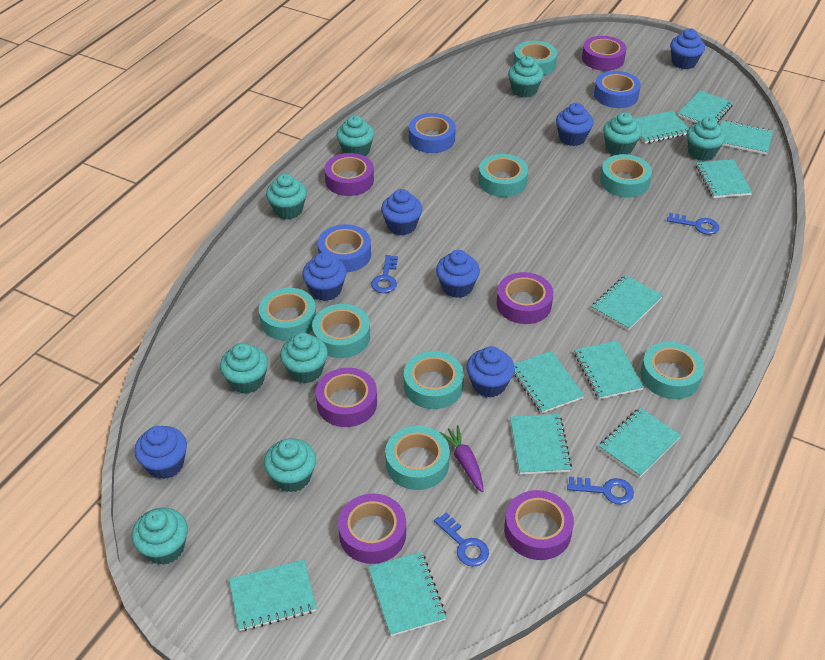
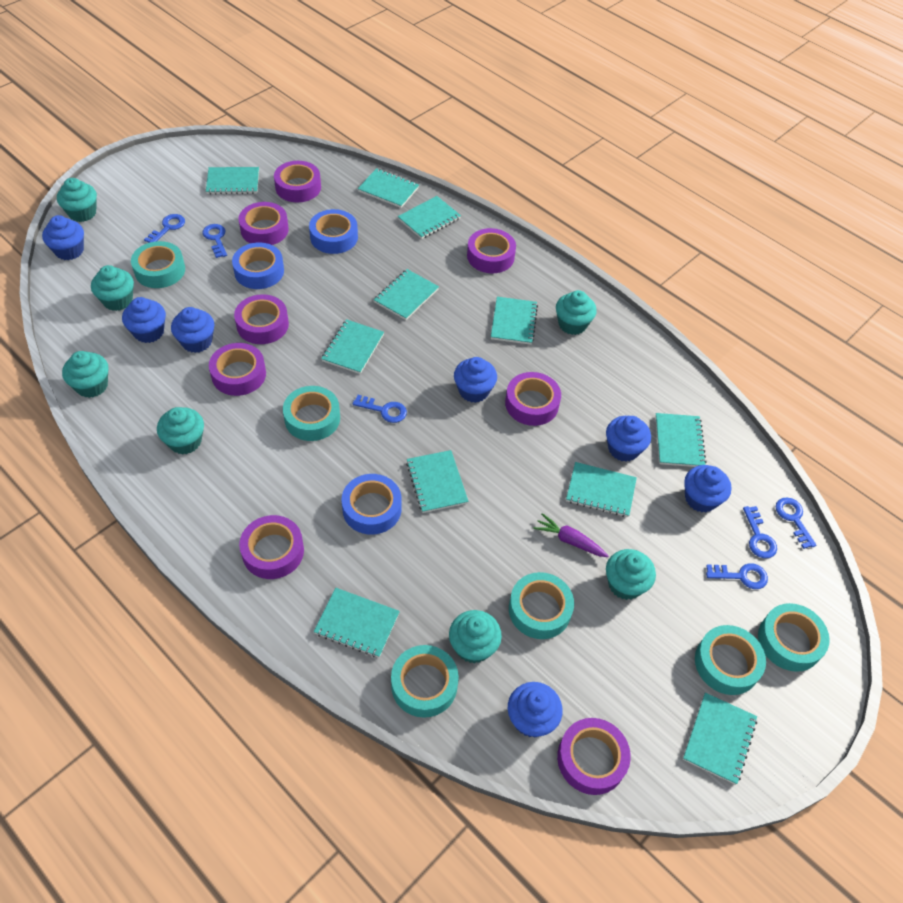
blue key: 4 -> 6
purple tape: 6 -> 8
turquoise cupcake: 9 -> 7
turquoise tape: 8 -> 6

